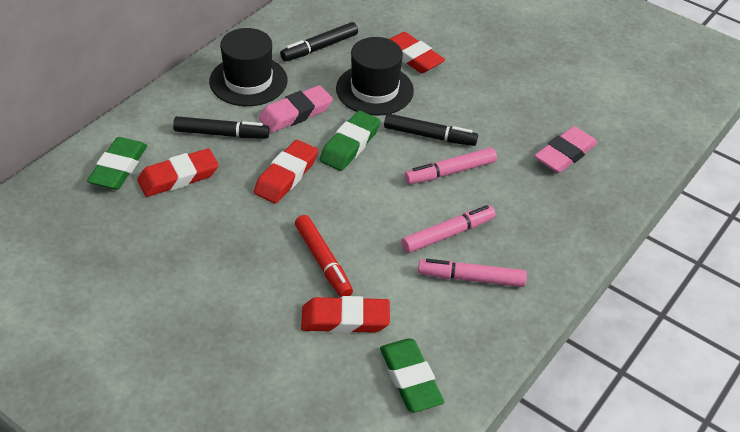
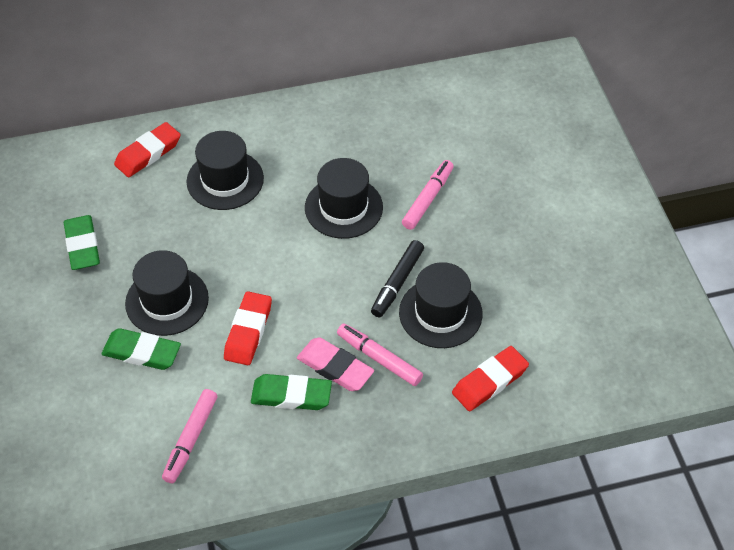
black hat: 2 -> 4
black marker: 3 -> 1
pink eraser: 2 -> 1
red eraser: 4 -> 3
red marker: 1 -> 0

